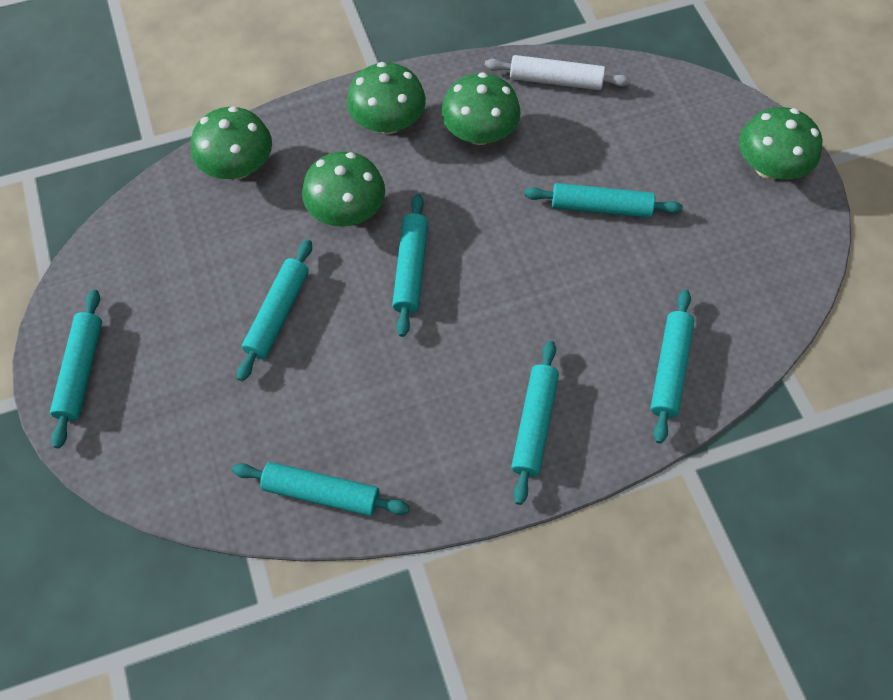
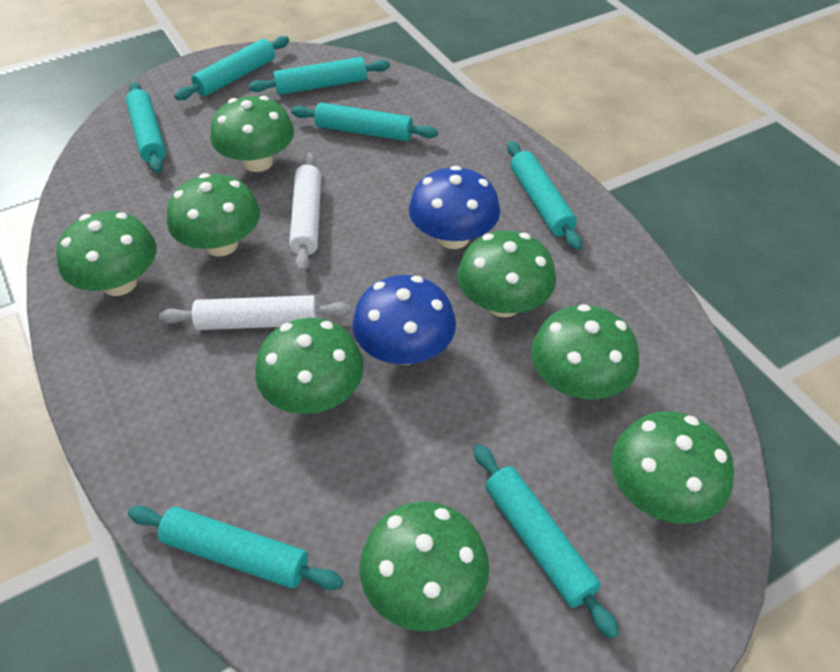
blue mushroom: 0 -> 2
green mushroom: 5 -> 8
white rolling pin: 1 -> 2

